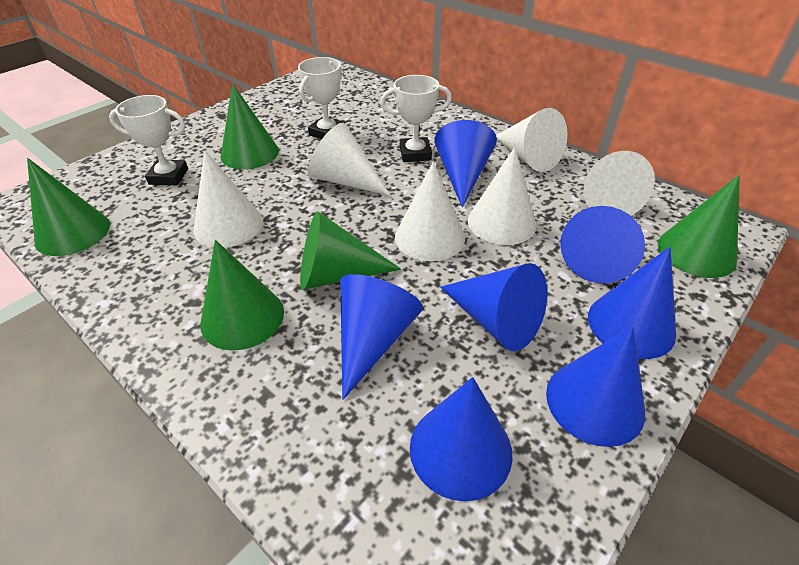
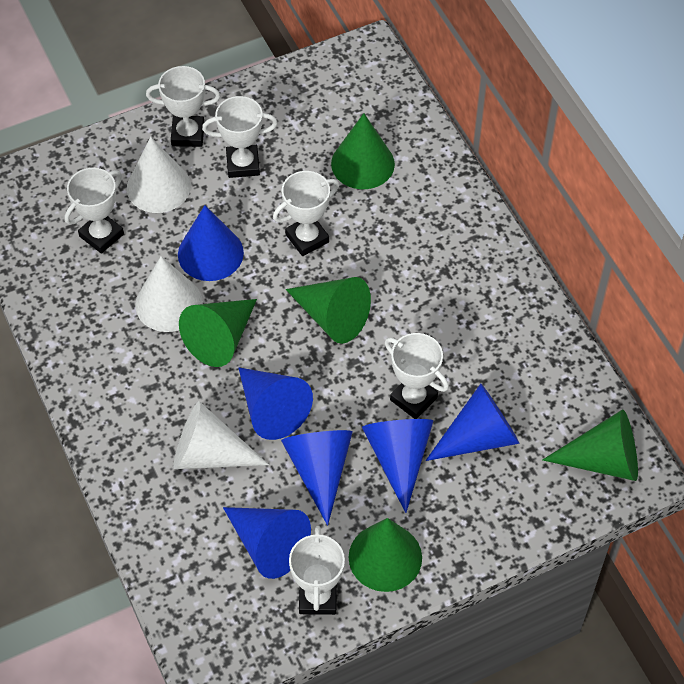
blue cone: 7 -> 6
white cone: 6 -> 3
white trophy: 3 -> 6

